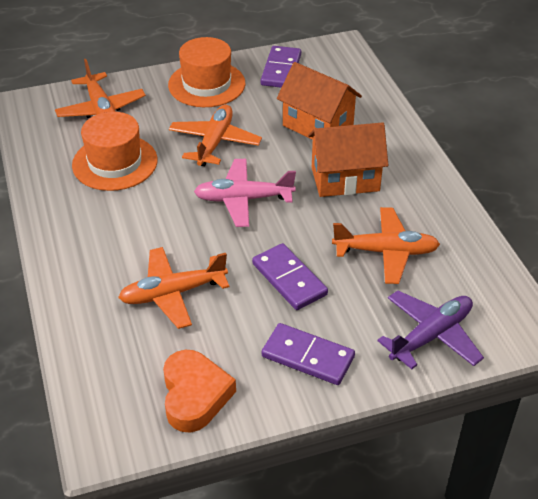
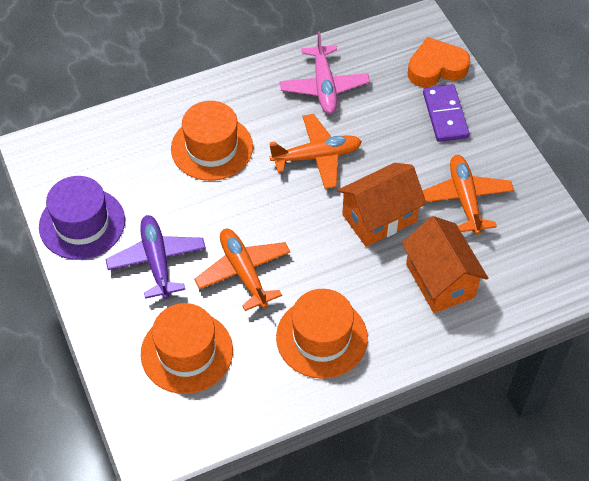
orange hat: 2 -> 3
orange plane: 4 -> 3
purple domino: 3 -> 1
purple hat: 0 -> 1

